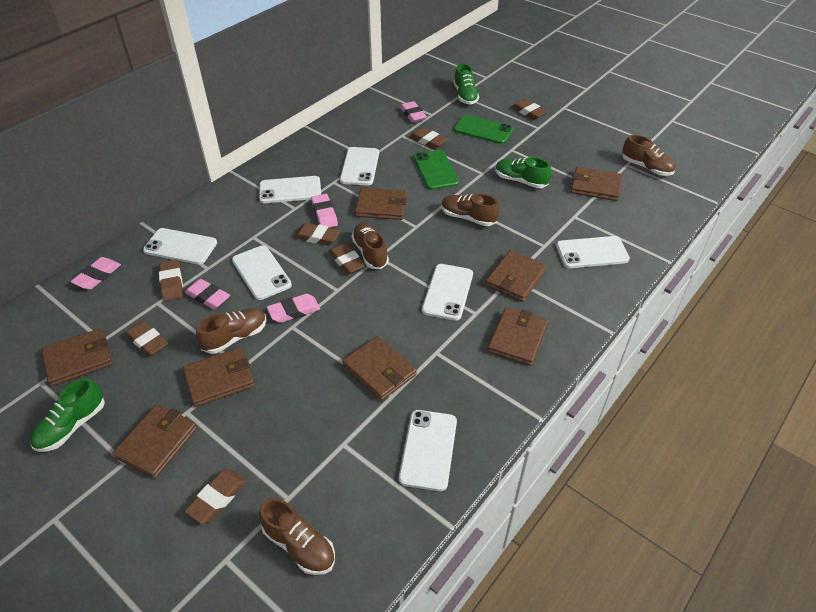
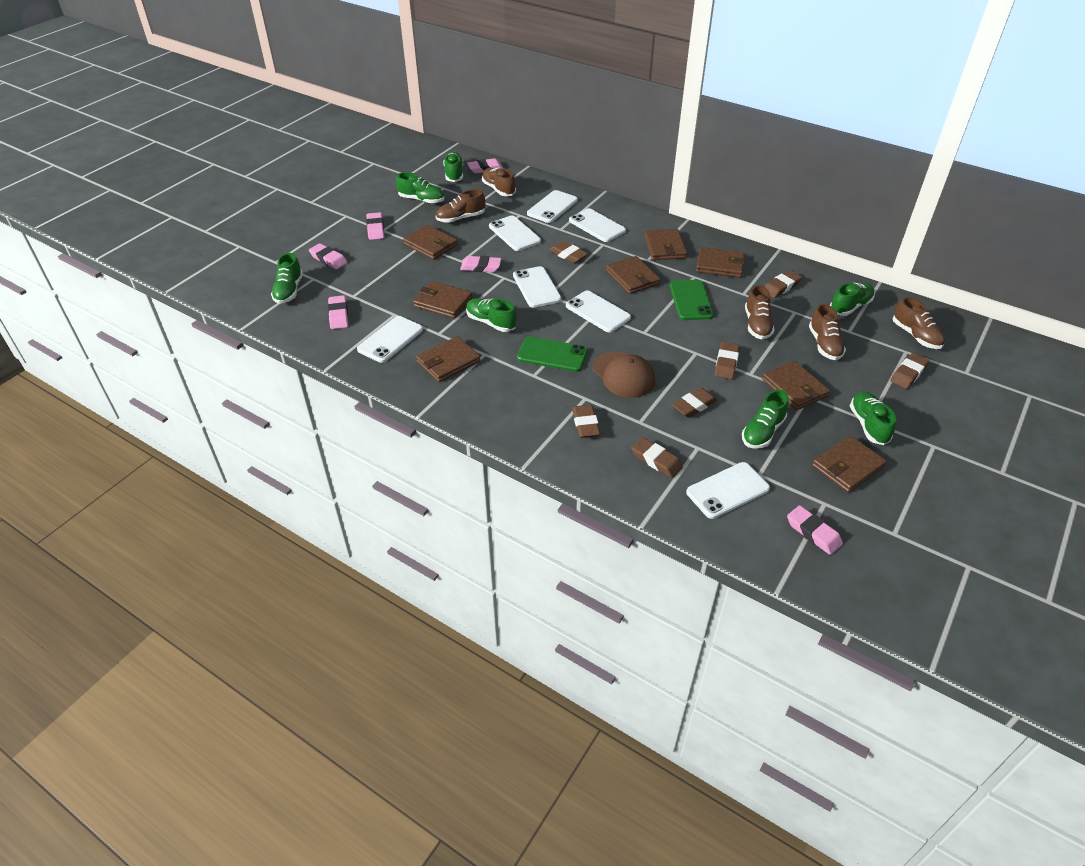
brown cap: 0 -> 1
green shoe: 3 -> 7
pink eraser: 5 -> 6

